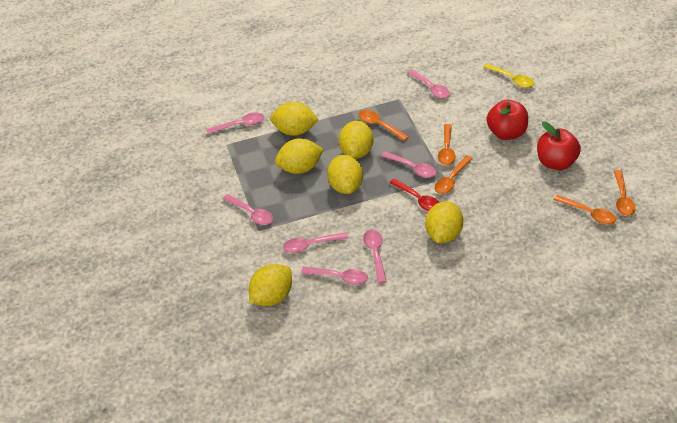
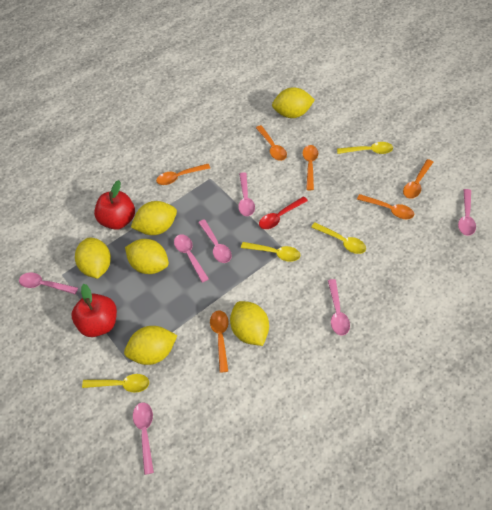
orange spoon: 5 -> 6
yellow spoon: 1 -> 4

